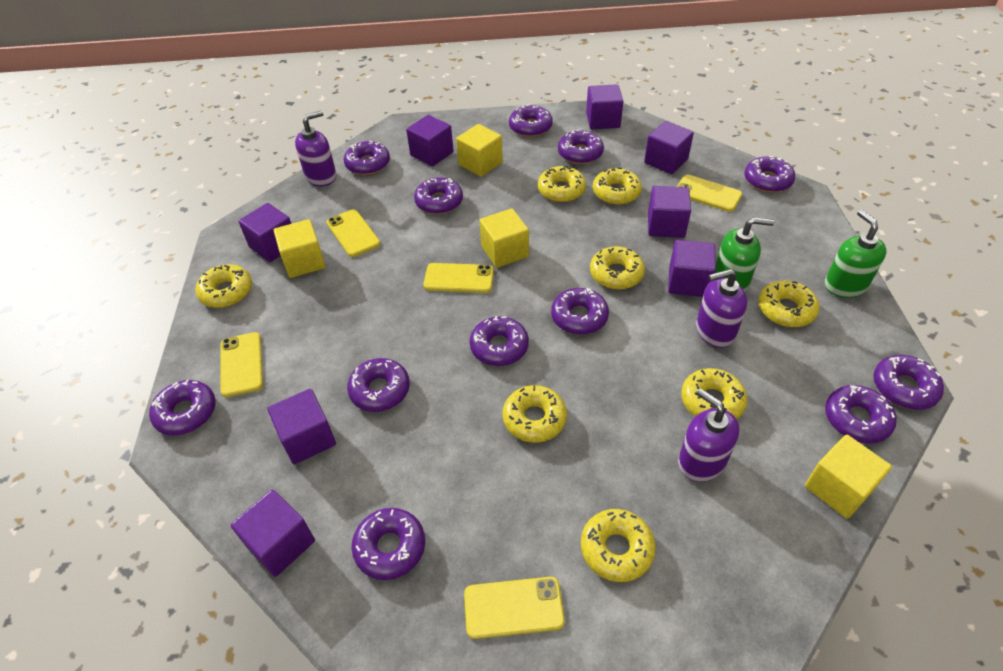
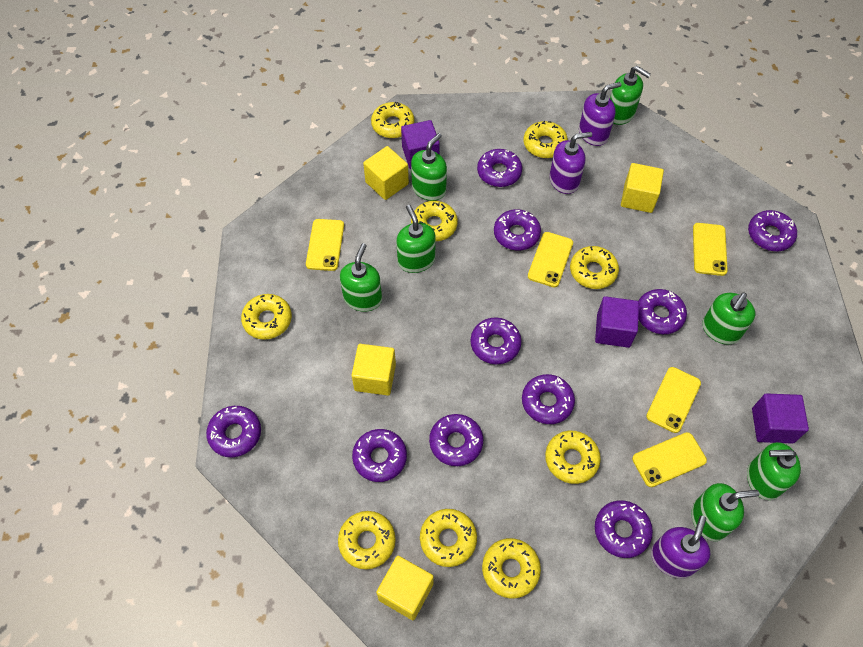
green soap dispenser: 2 -> 7
purple cube: 8 -> 3
purple donut: 12 -> 10
yellow donut: 8 -> 9

